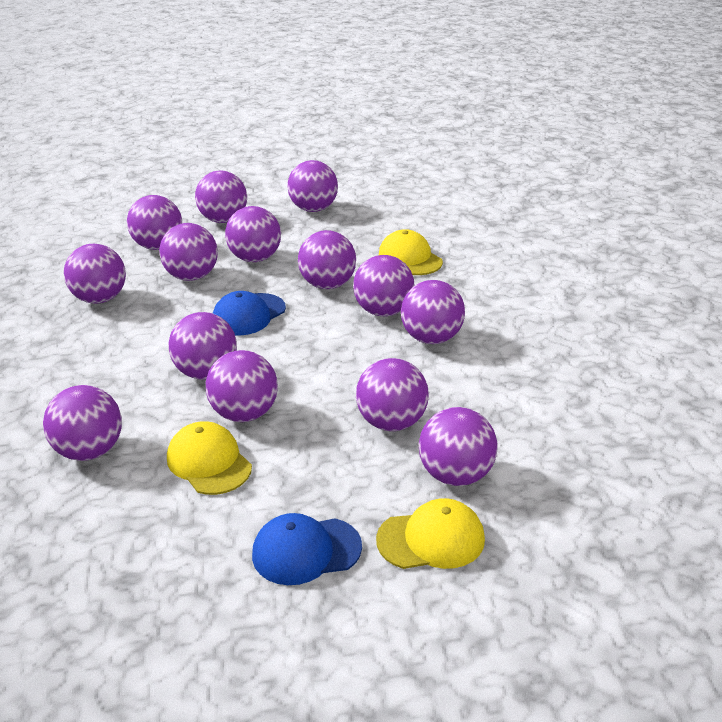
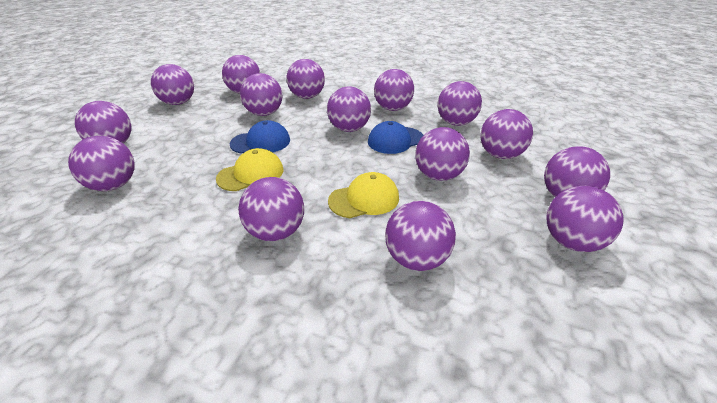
purple ball: 14 -> 15
yellow cap: 3 -> 2

